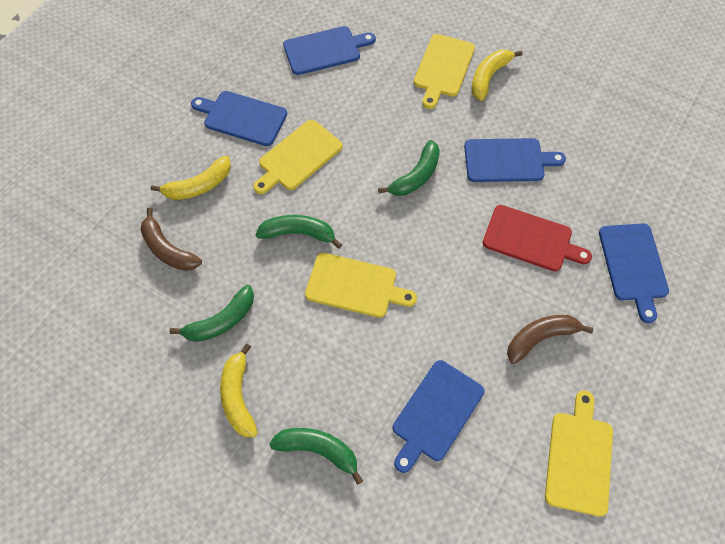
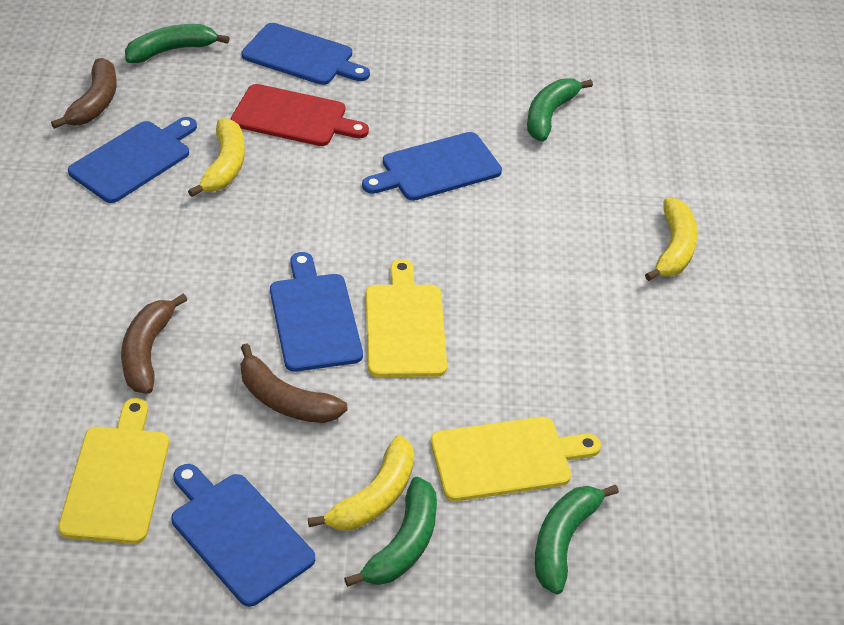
brown banana: 2 -> 3
yellow cutting board: 4 -> 3

